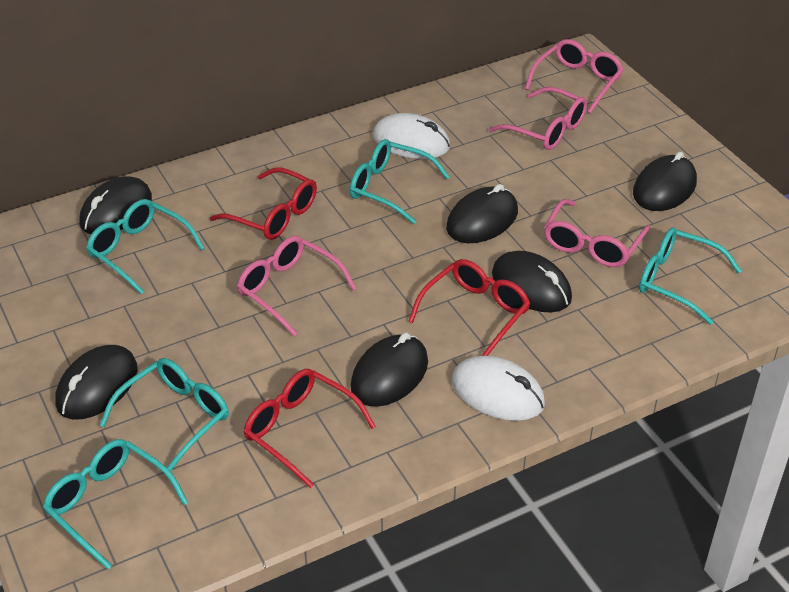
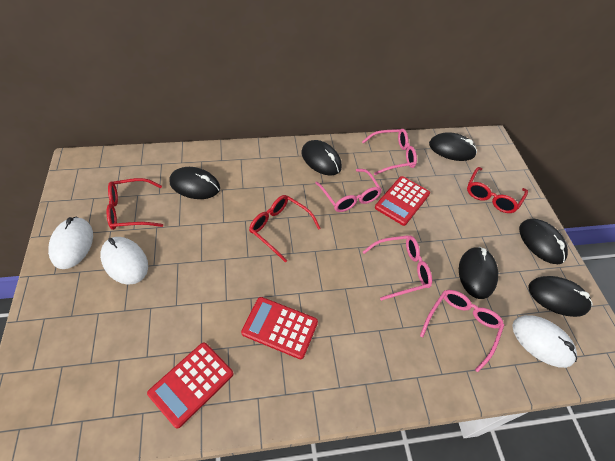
red calculator: 0 -> 3
turquoise glasses: 5 -> 0
white mouse: 2 -> 3

